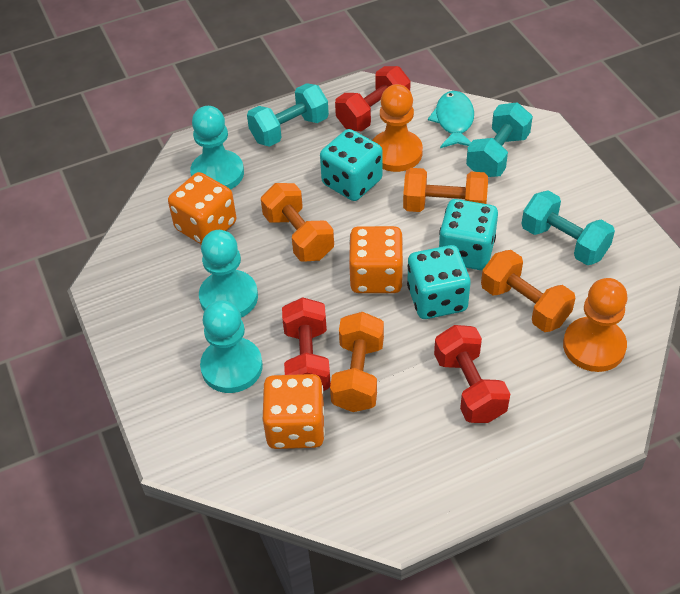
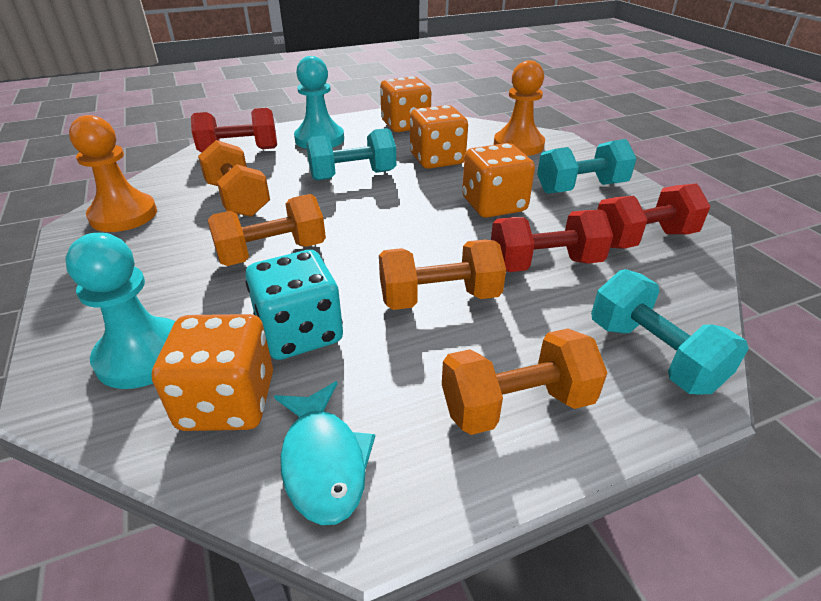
orange dice: 3 -> 4
turquoise dice: 3 -> 1
turquoise pawn: 3 -> 2

